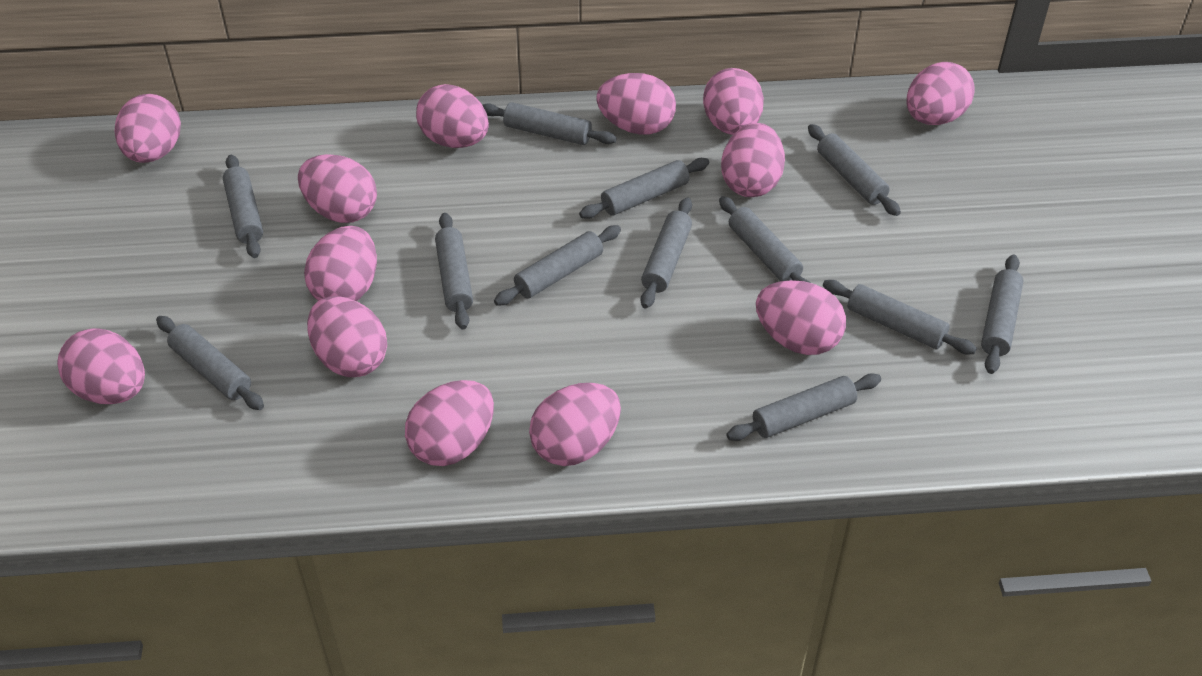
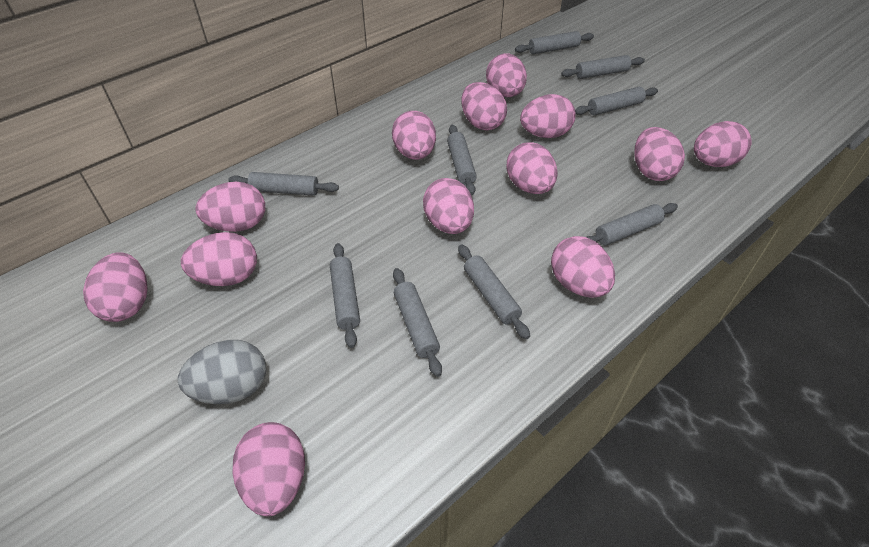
grey egg: 0 -> 1
grey rolling pin: 12 -> 9

